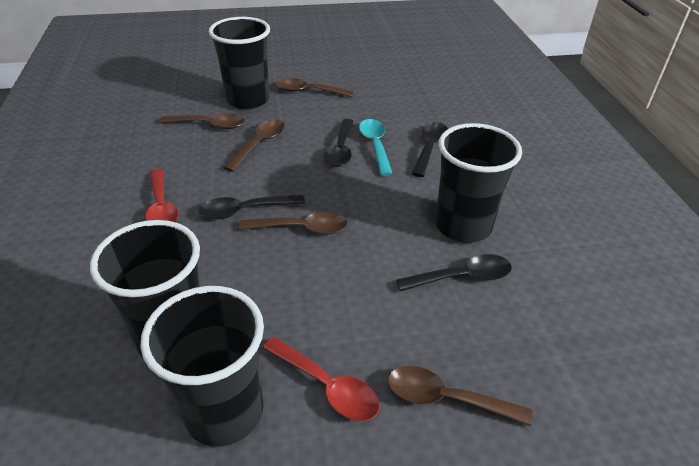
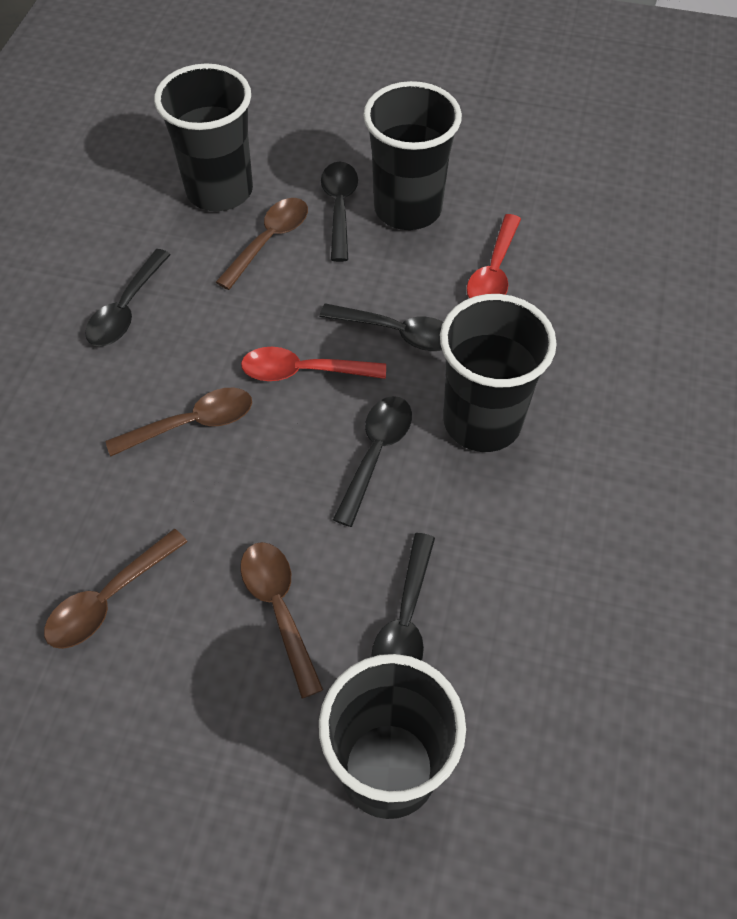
black spoon: 4 -> 5
brown spoon: 5 -> 4
turquoise spoon: 1 -> 0

